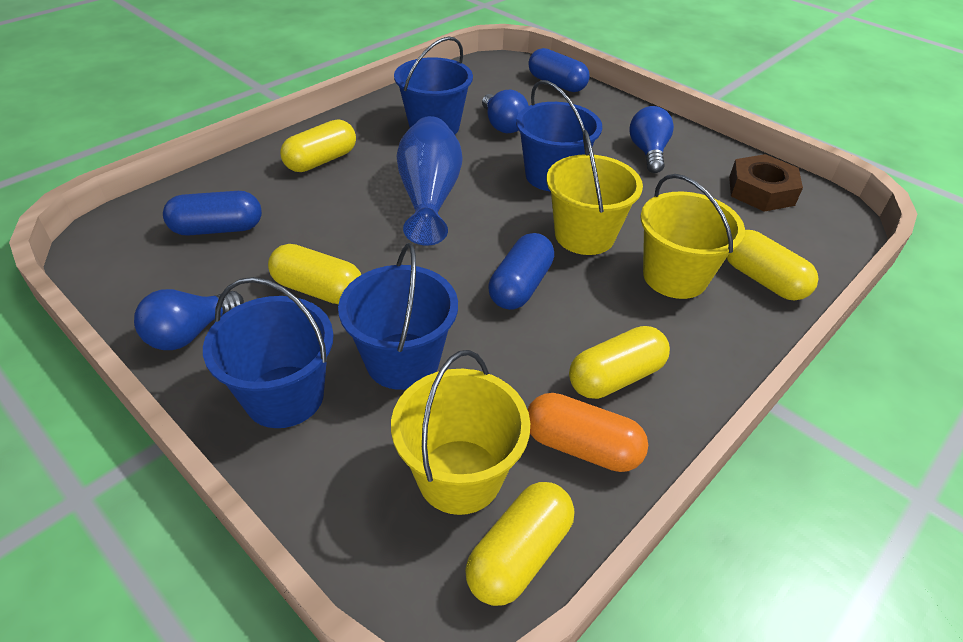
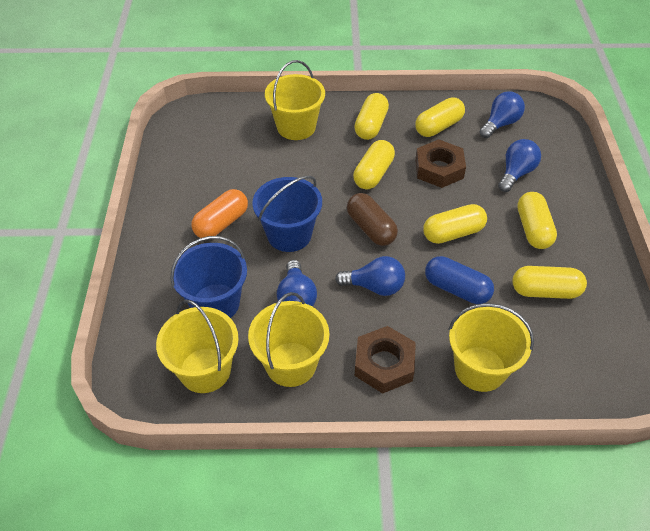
blue bucket: 4 -> 2
blue capsule: 3 -> 1
blue light bulb: 3 -> 4
blue vase: 1 -> 0
brown capsule: 0 -> 1
brown nut: 1 -> 2
yellow bucket: 3 -> 4
yellow capsule: 5 -> 6

